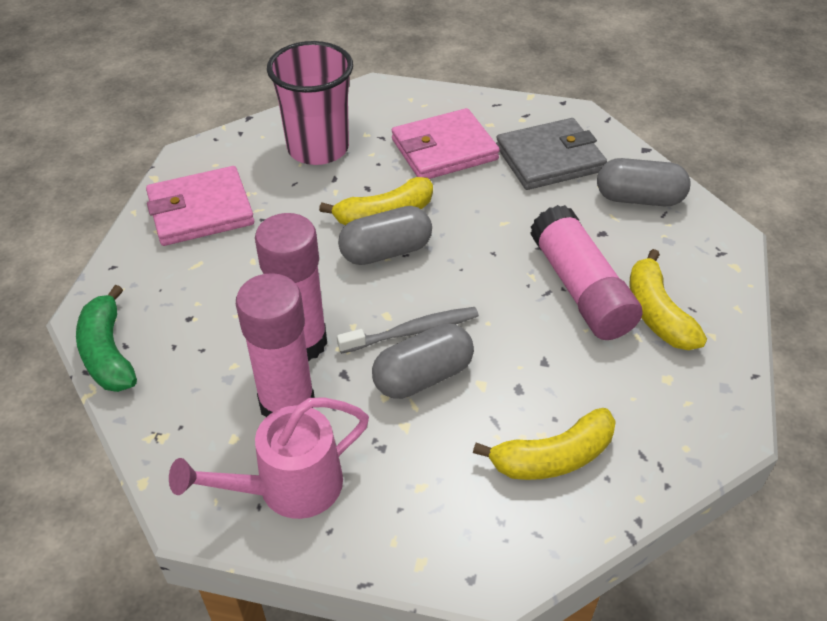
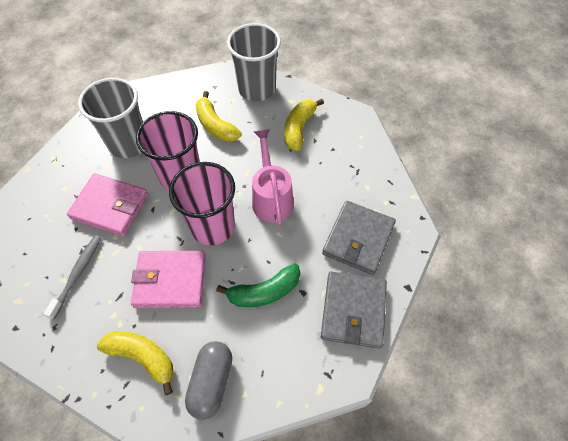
grey capsule: 3 -> 1
grey cup: 0 -> 2
grey wallet: 1 -> 2
pink cup: 1 -> 2
pink glue stick: 3 -> 0

